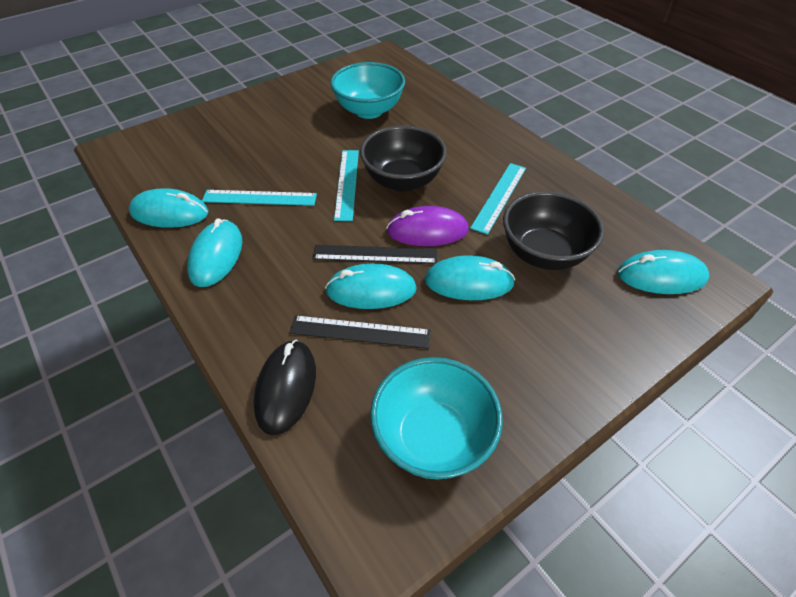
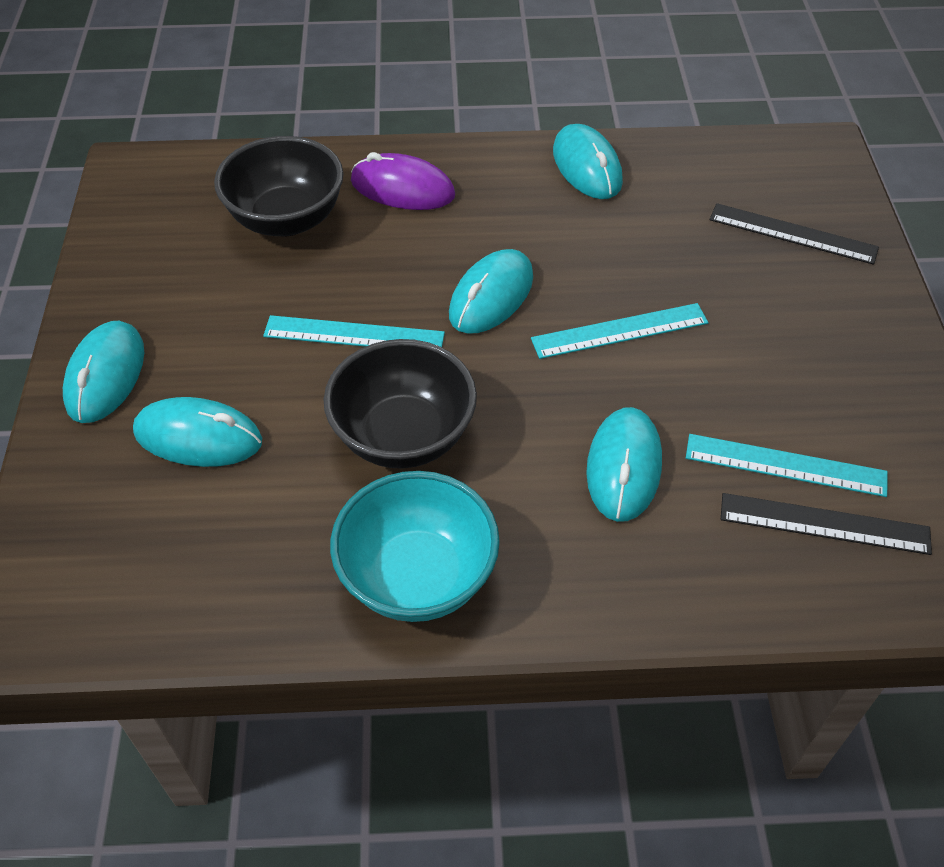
black mouse: 1 -> 0
turquoise bowl: 2 -> 1

